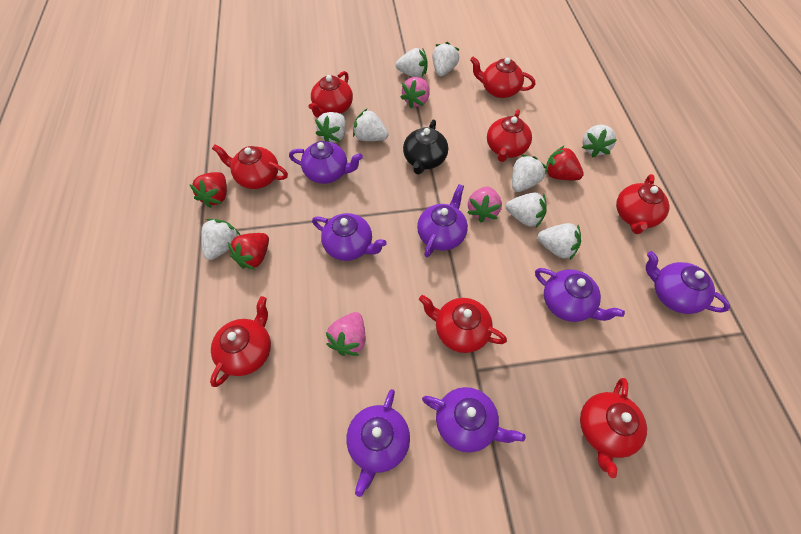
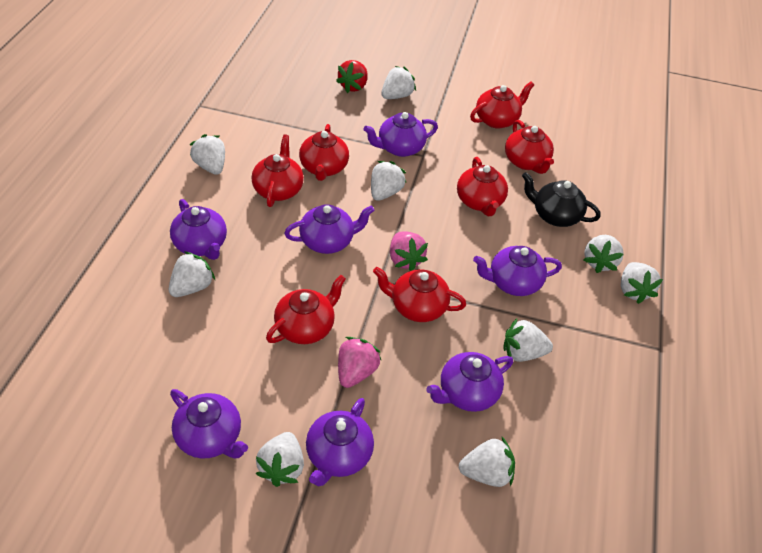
pink strawberry: 3 -> 2
red strawberry: 3 -> 1
red teapot: 8 -> 7

